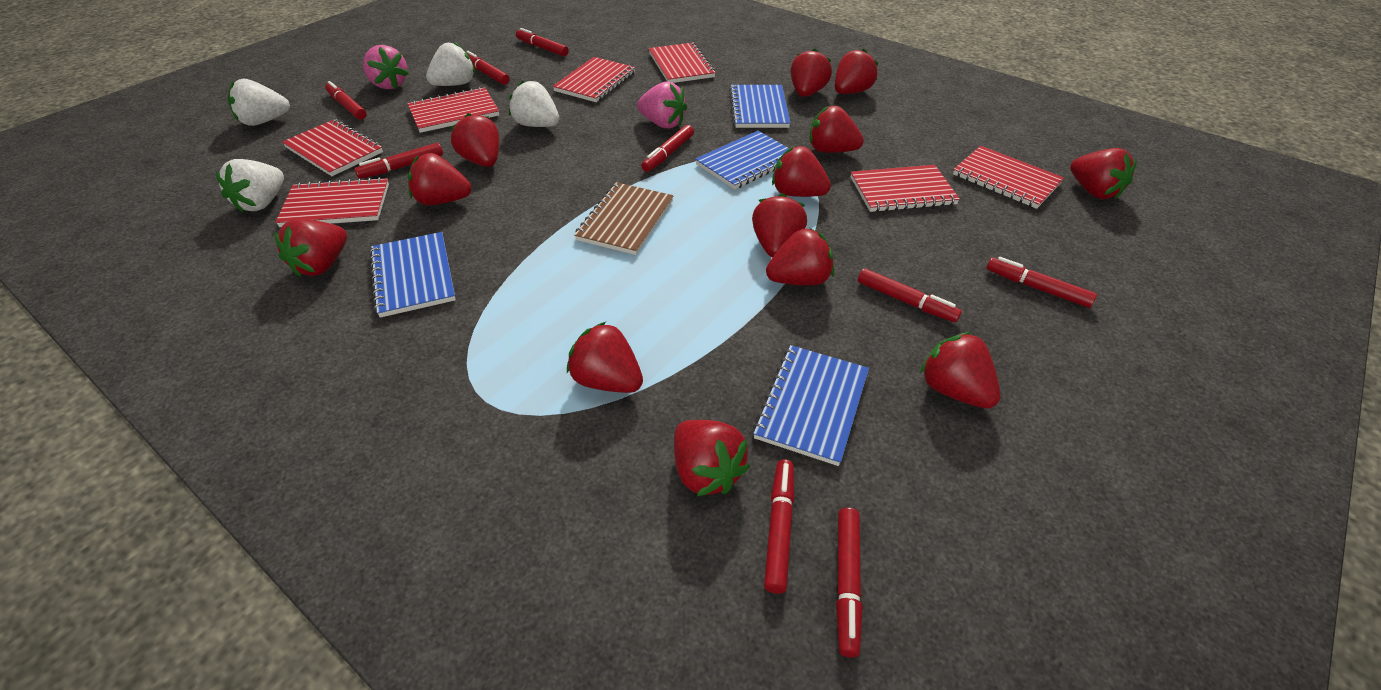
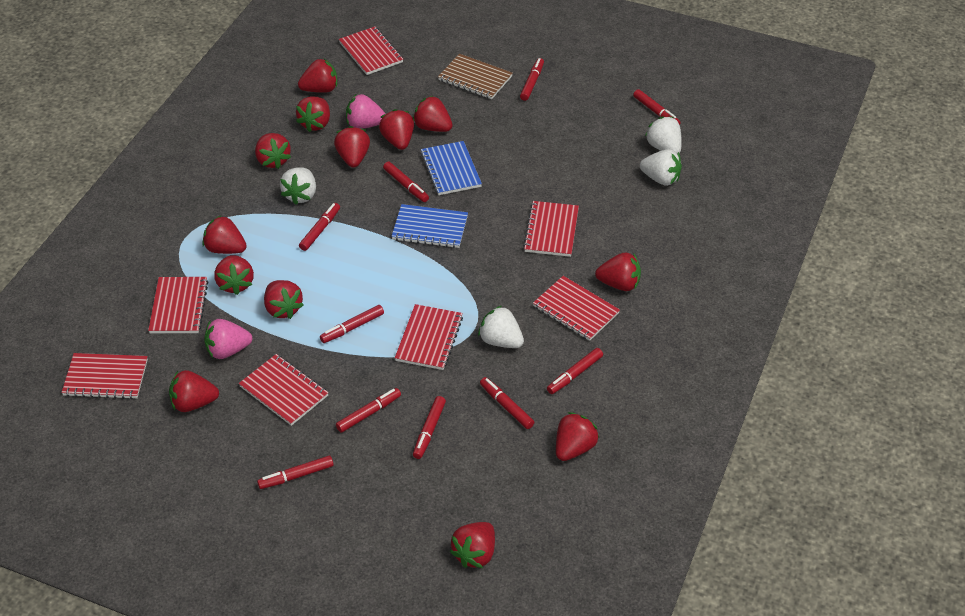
blue notebook: 4 -> 2
red marker: 9 -> 10

